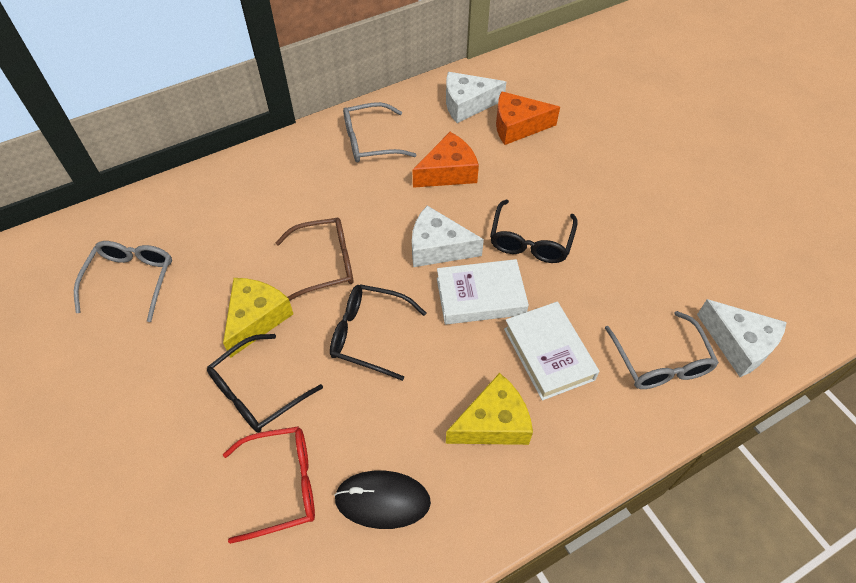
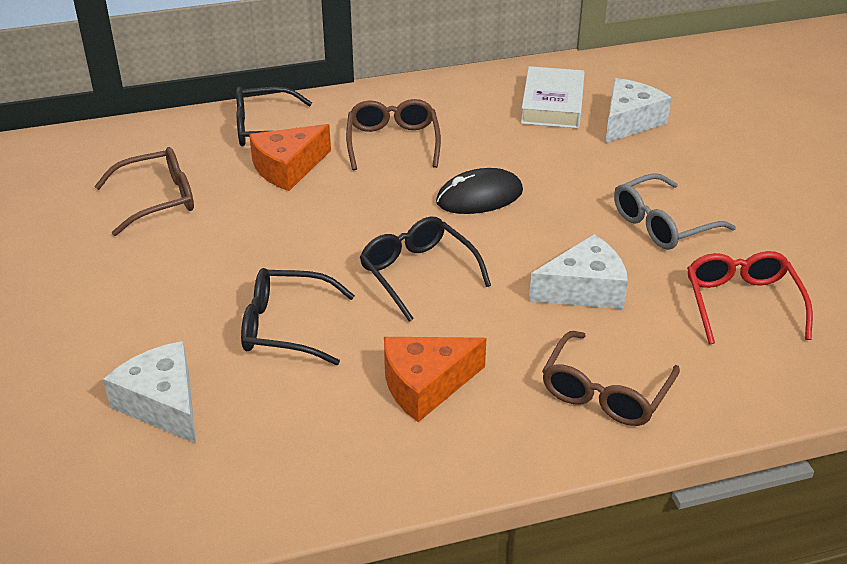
brown glasses: 1 -> 3
grey glasses: 3 -> 1
white book: 2 -> 1
yellow cheese: 2 -> 0

